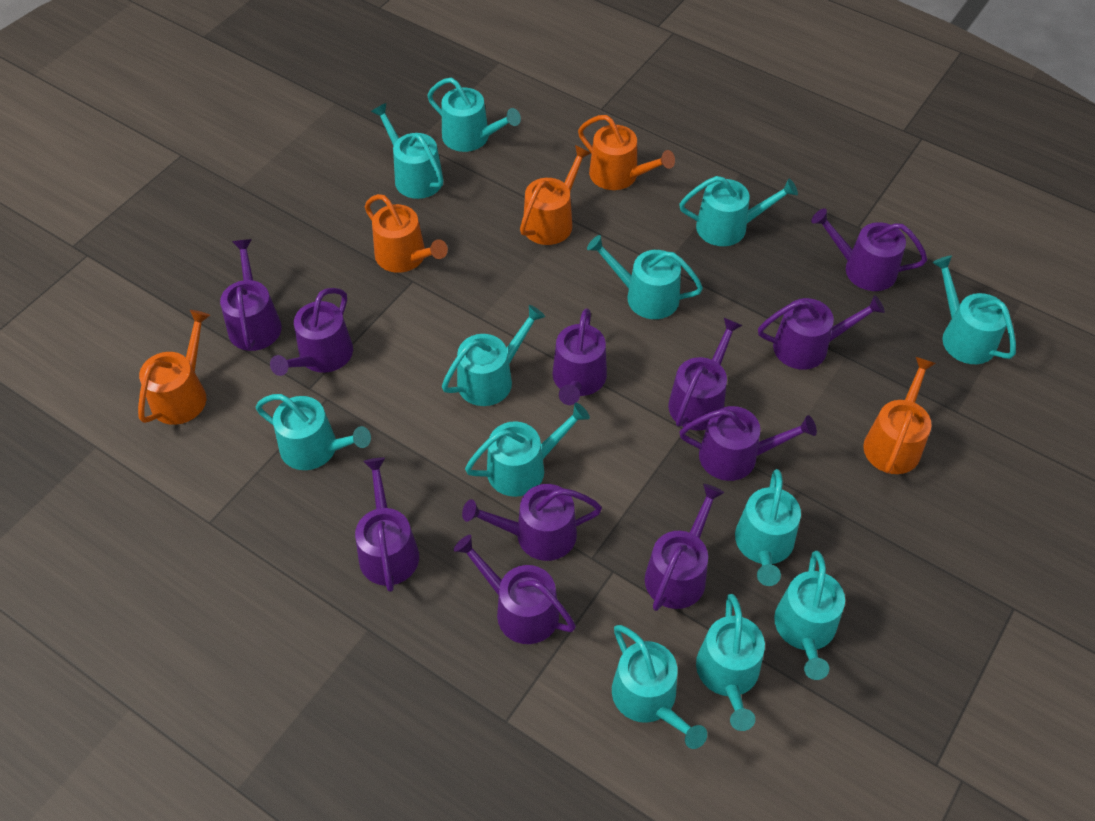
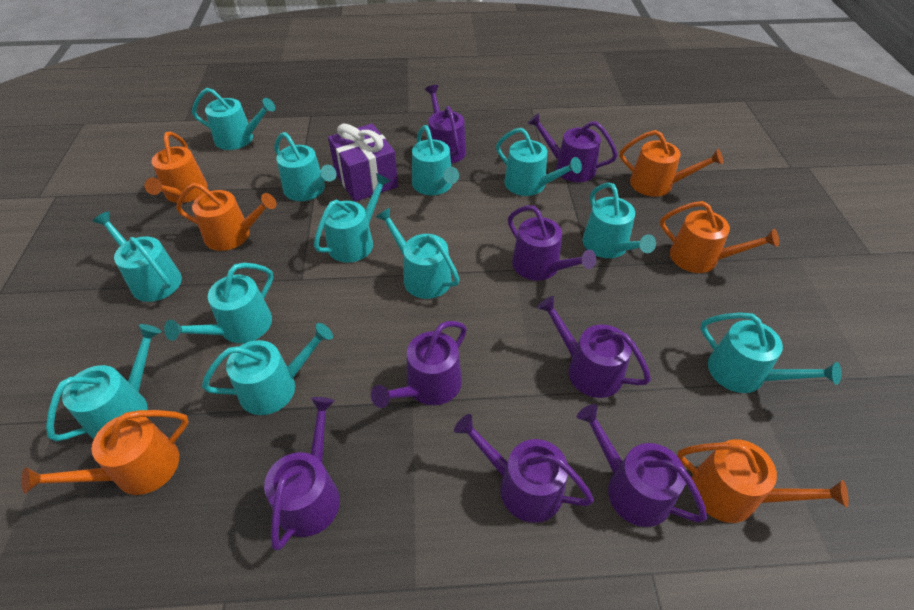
orange watering can: 5 -> 6
purple gift: 0 -> 1
purple watering can: 11 -> 8

